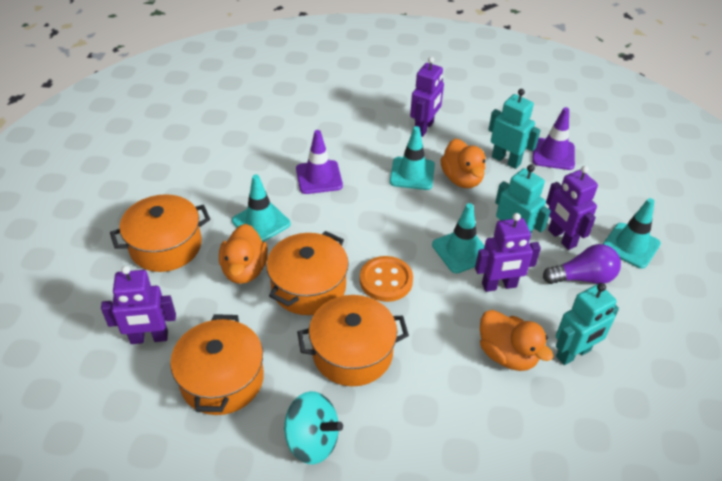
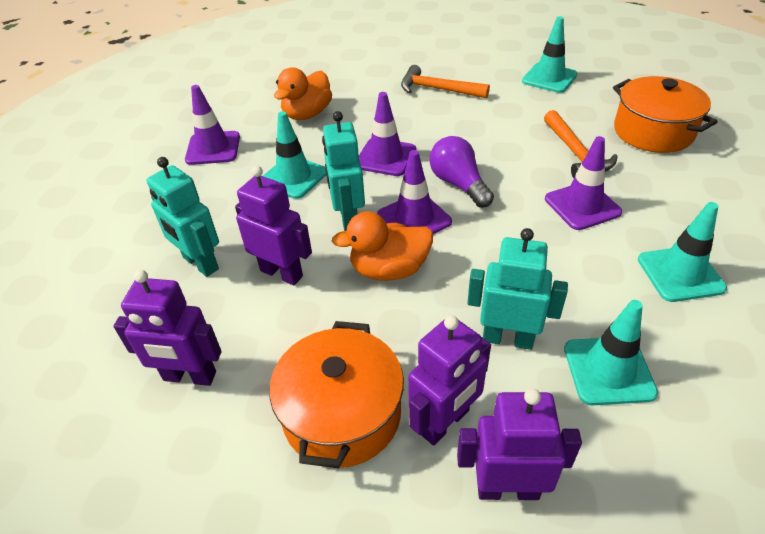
orange button: 1 -> 0
orange duck: 3 -> 2
orange hammer: 0 -> 2
orange pot: 4 -> 2
purple traffic cone: 2 -> 4
turquoise spinning top: 1 -> 0

